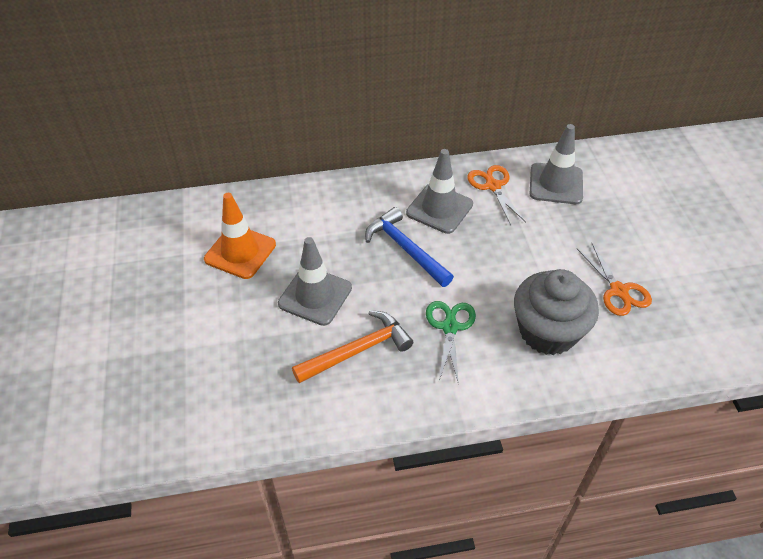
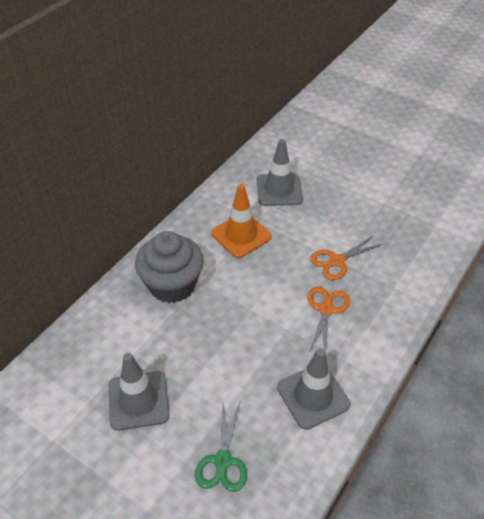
blue hammer: 1 -> 0
orange hammer: 1 -> 0

